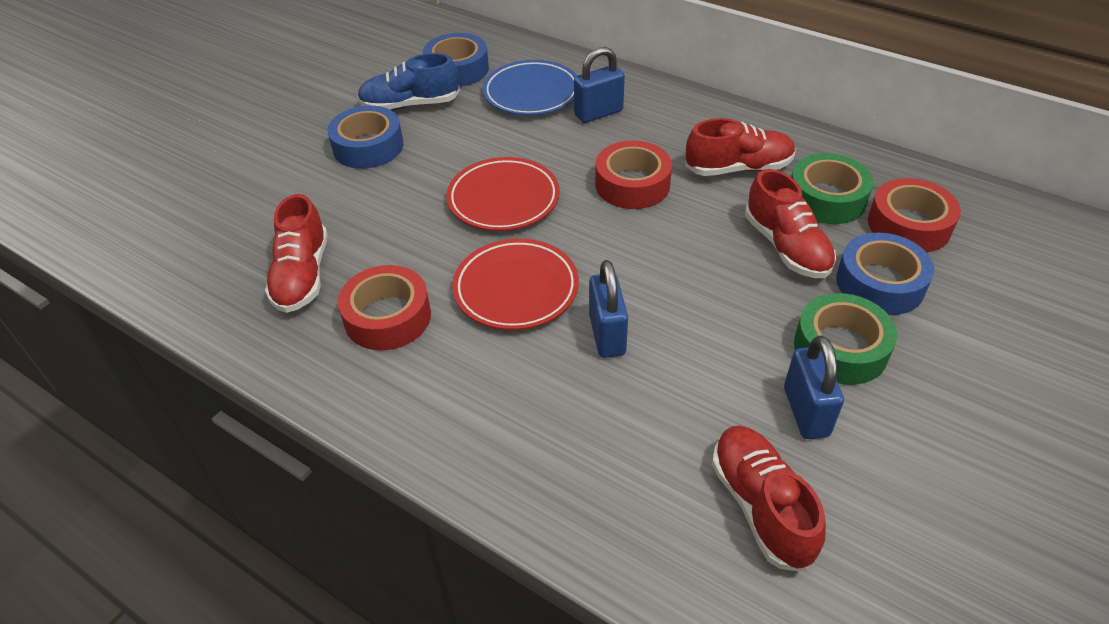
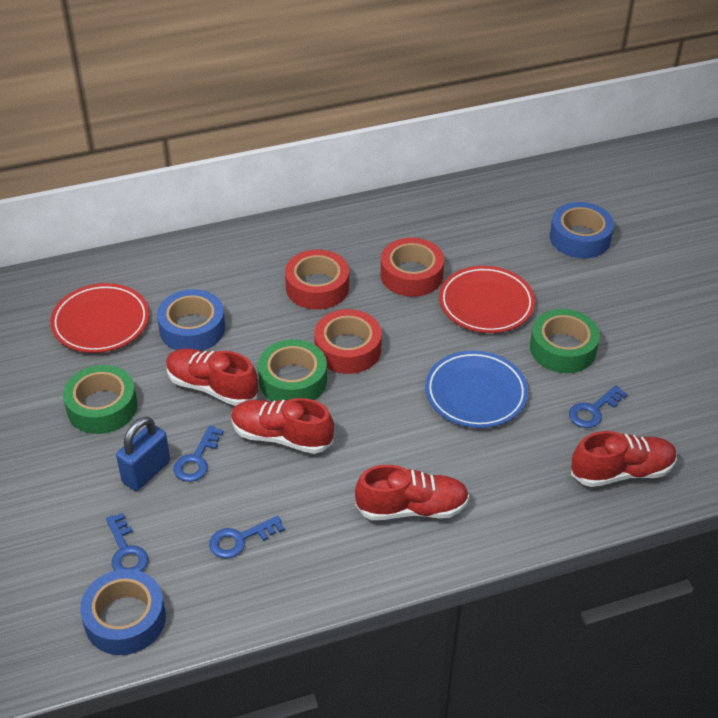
blue key: 0 -> 4
blue padlock: 3 -> 1
blue shoe: 1 -> 0
green tape: 2 -> 3

